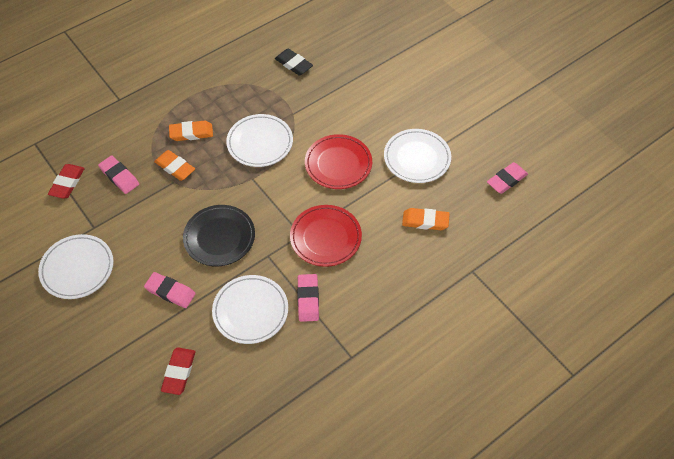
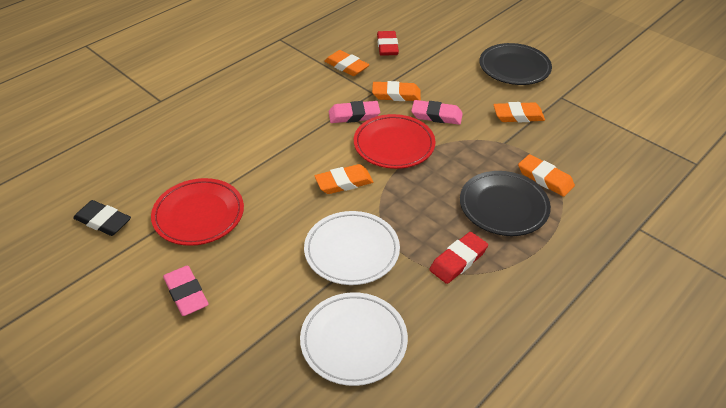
black plate: 1 -> 2
orange eraser: 3 -> 5
pink eraser: 4 -> 3
white plate: 4 -> 2

